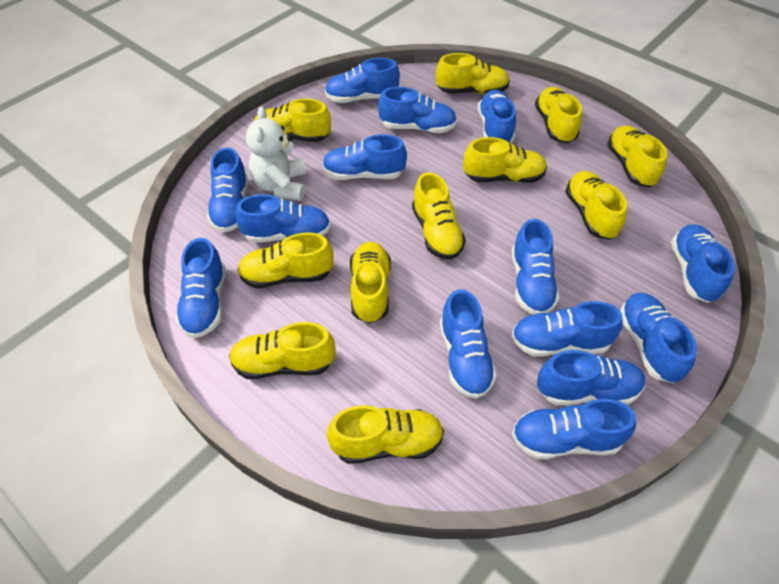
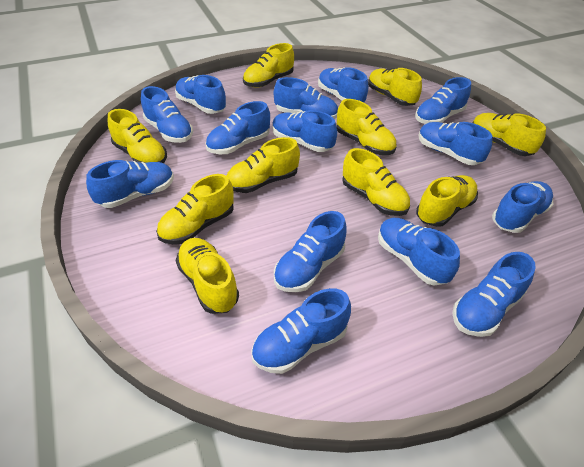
white teddy bear: 1 -> 0
yellow shoe: 11 -> 10

